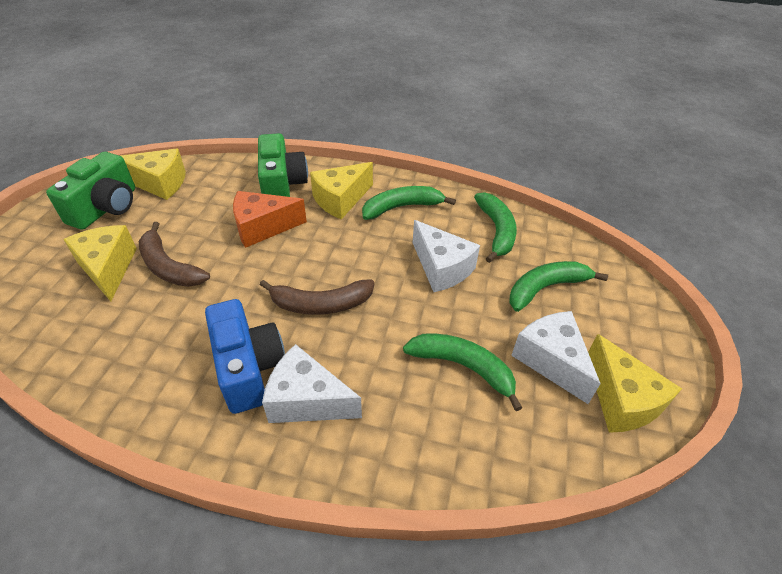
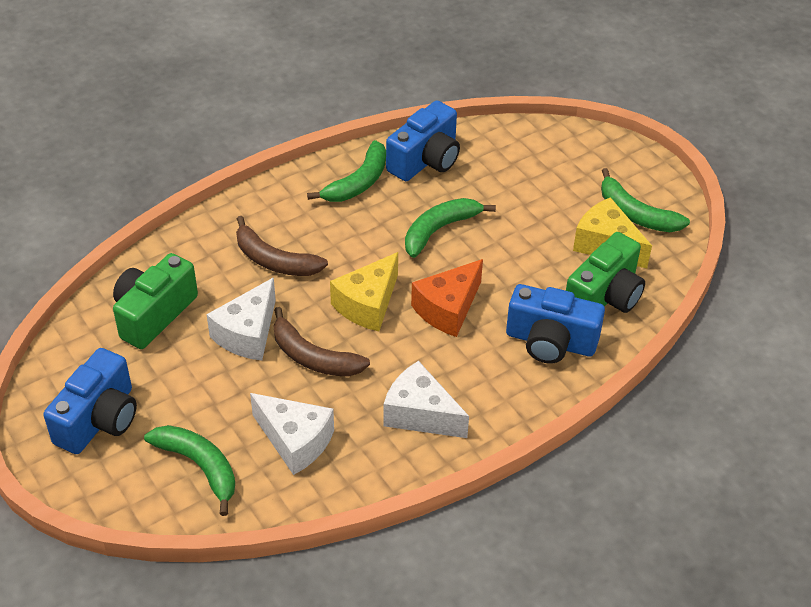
blue camera: 1 -> 3
yellow cheese: 4 -> 2

